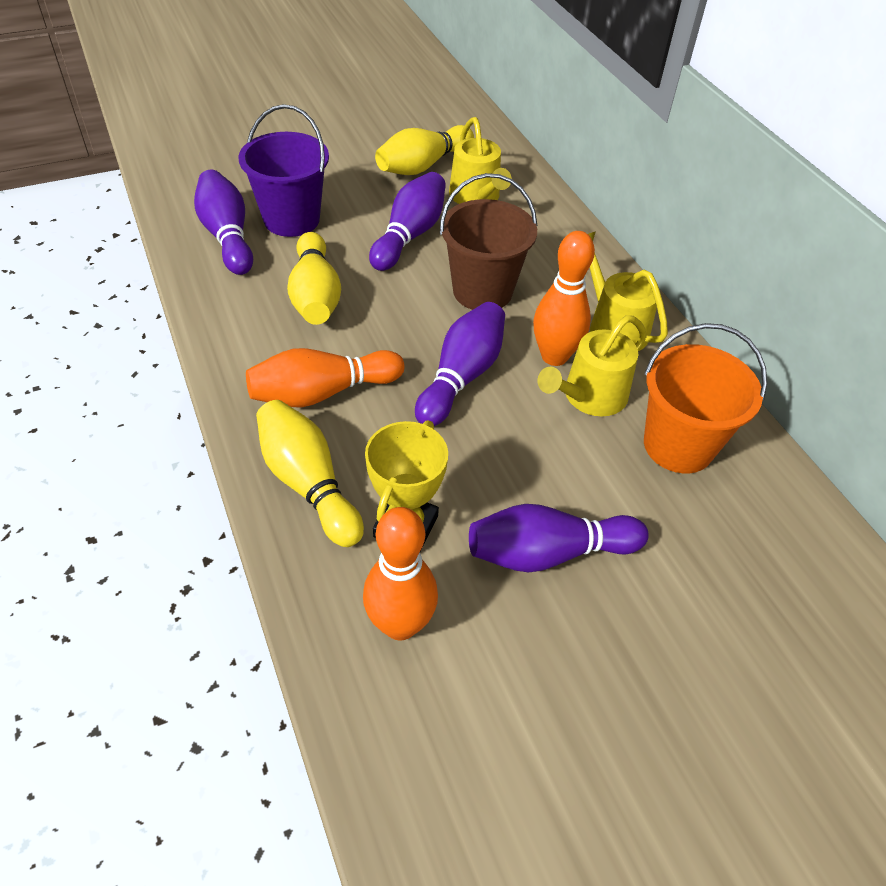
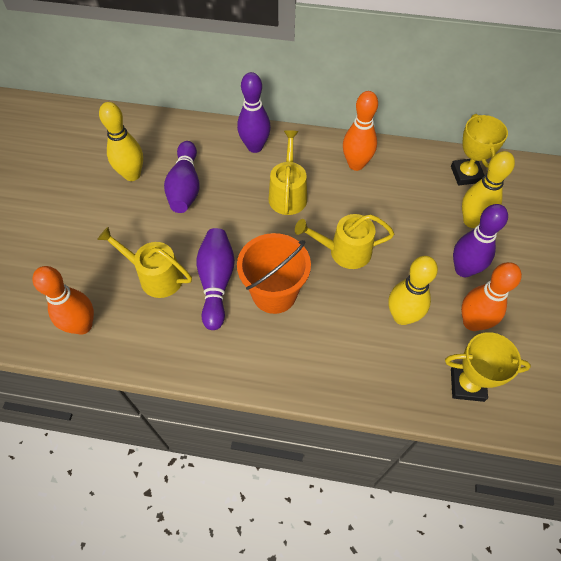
brown bucket: 1 -> 0
purple bucket: 1 -> 0
yellow trophy: 1 -> 2

